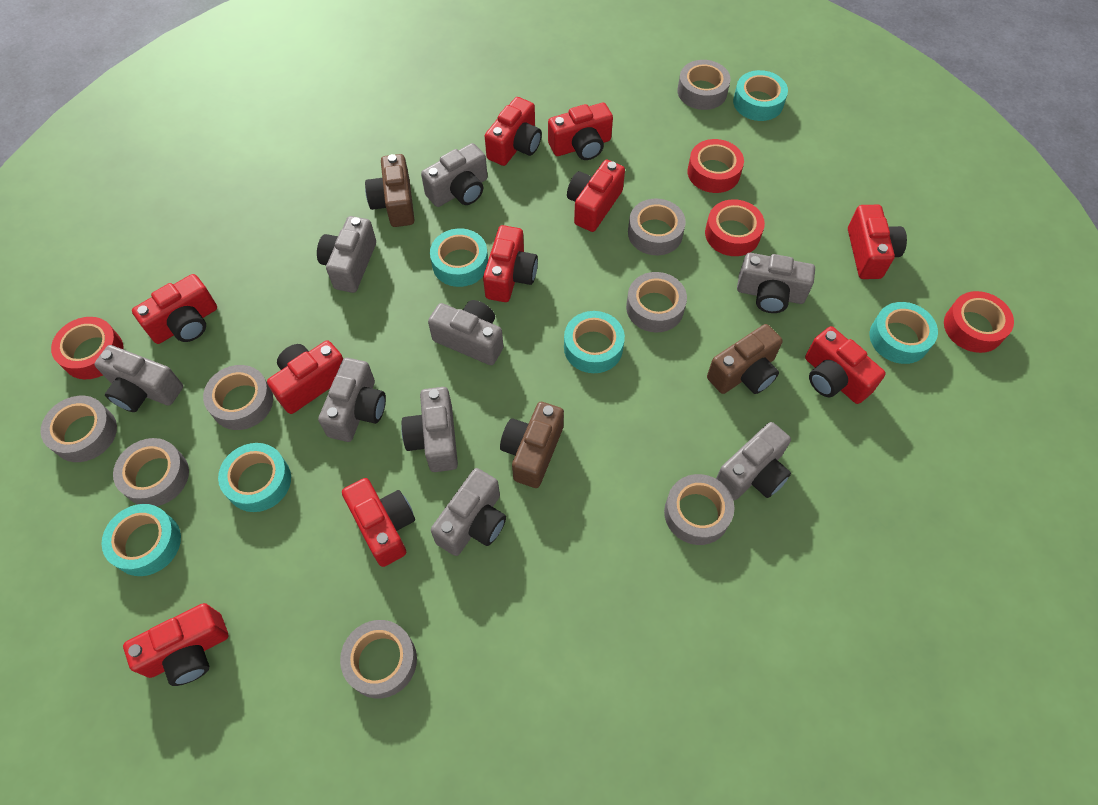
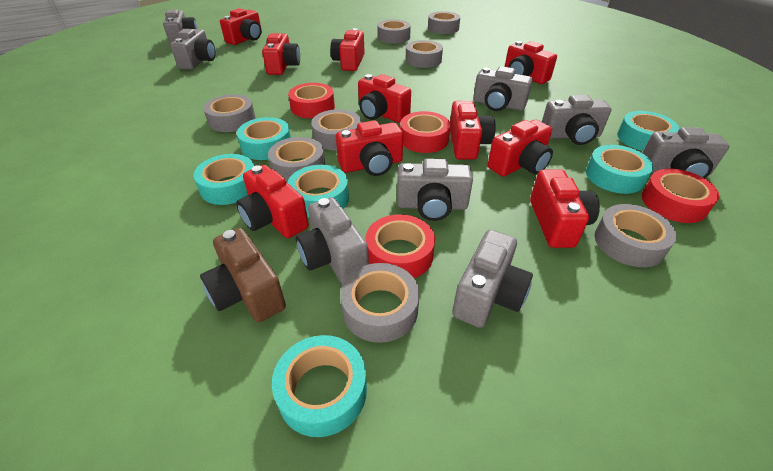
brown camera: 3 -> 1
grey camera: 9 -> 8

